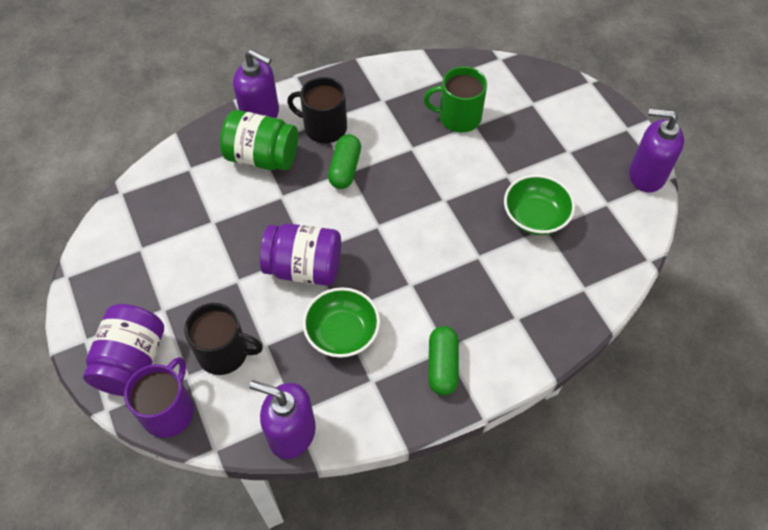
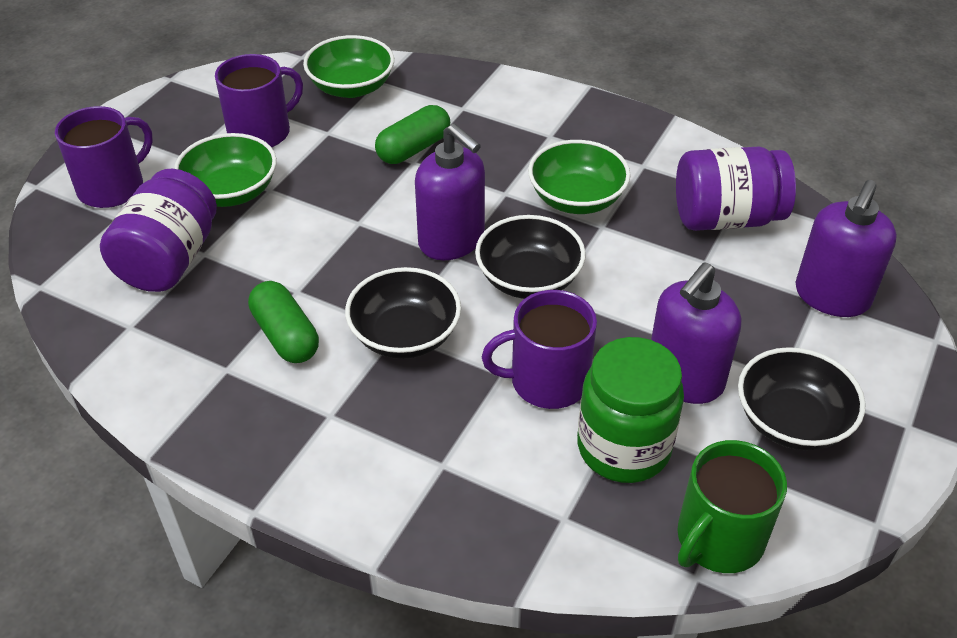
black bowl: 0 -> 3
black mug: 2 -> 0
green bowl: 2 -> 3
purple mug: 1 -> 3

